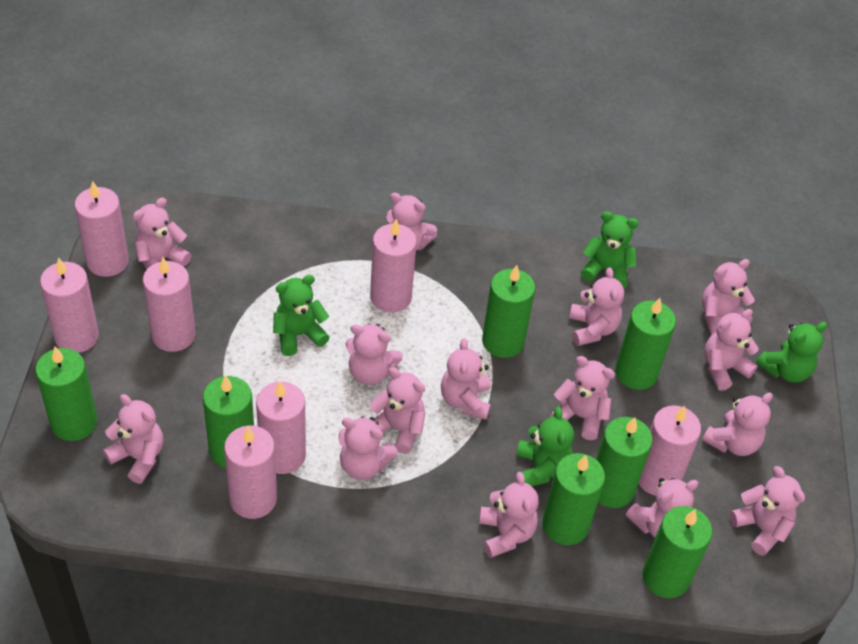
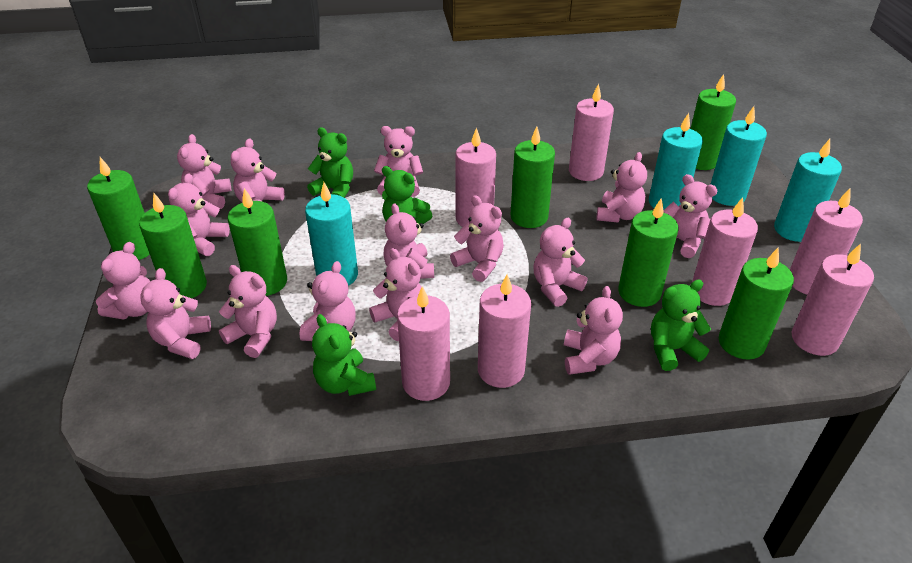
turquoise candle: 0 -> 4

